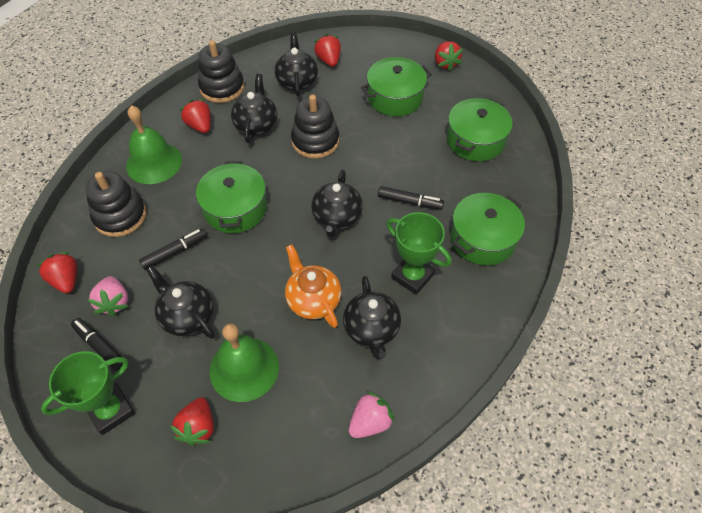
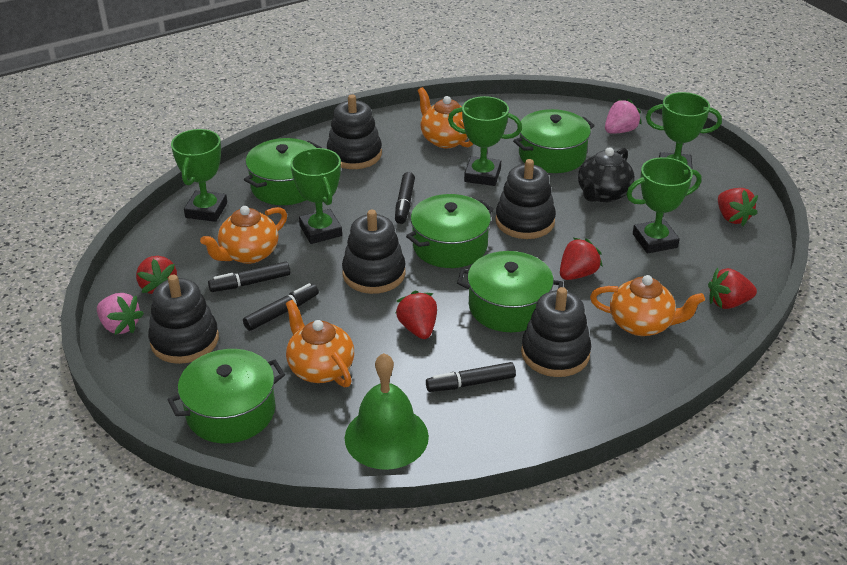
black marker: 3 -> 4
black stacking toy: 3 -> 5
black teapot: 5 -> 1
green bell: 2 -> 1
green pot: 4 -> 5
green trophy: 2 -> 5
orange teapot: 1 -> 4

